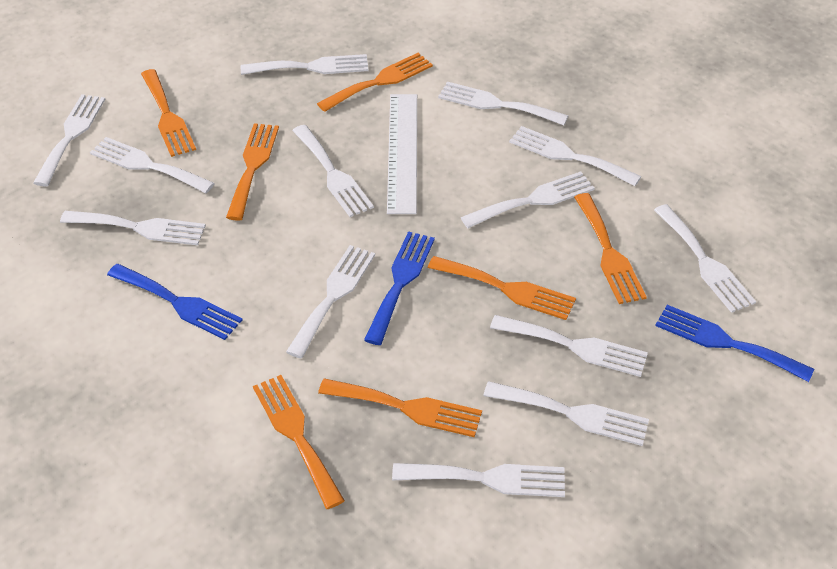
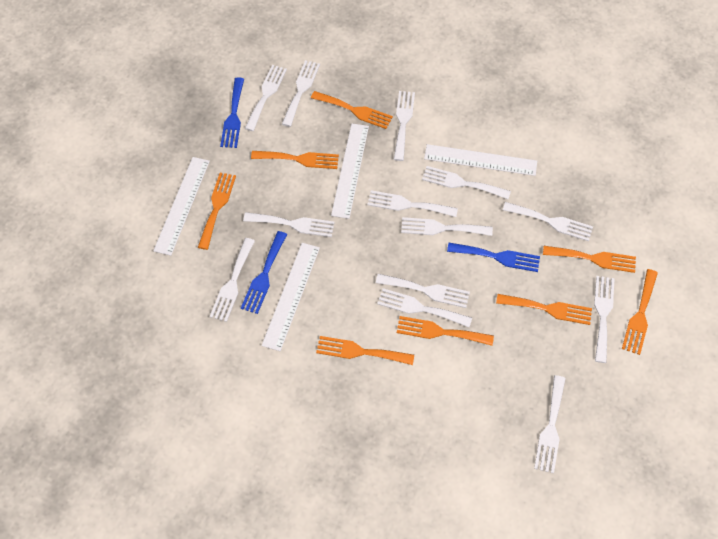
orange fork: 7 -> 8
white ruler: 1 -> 4

